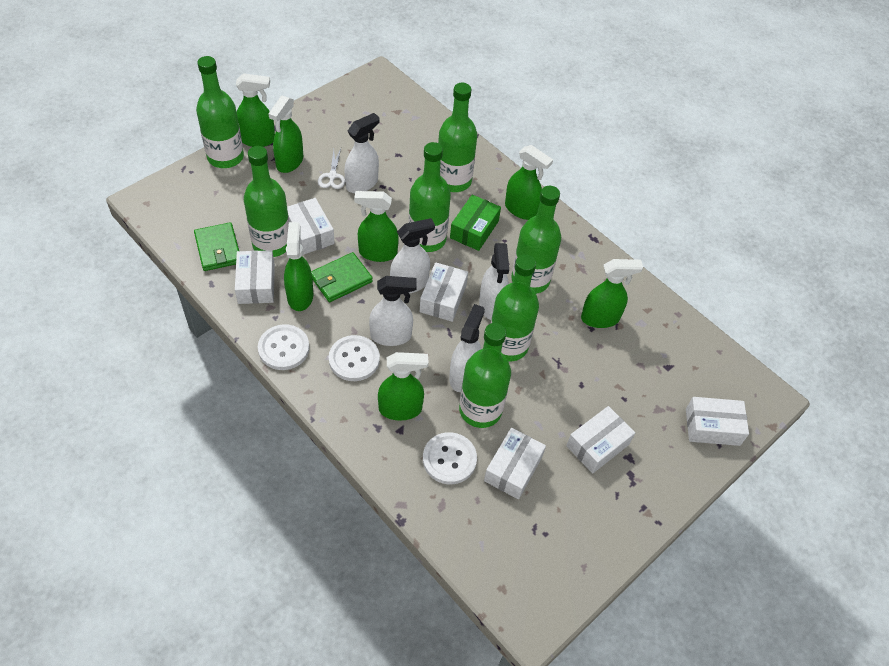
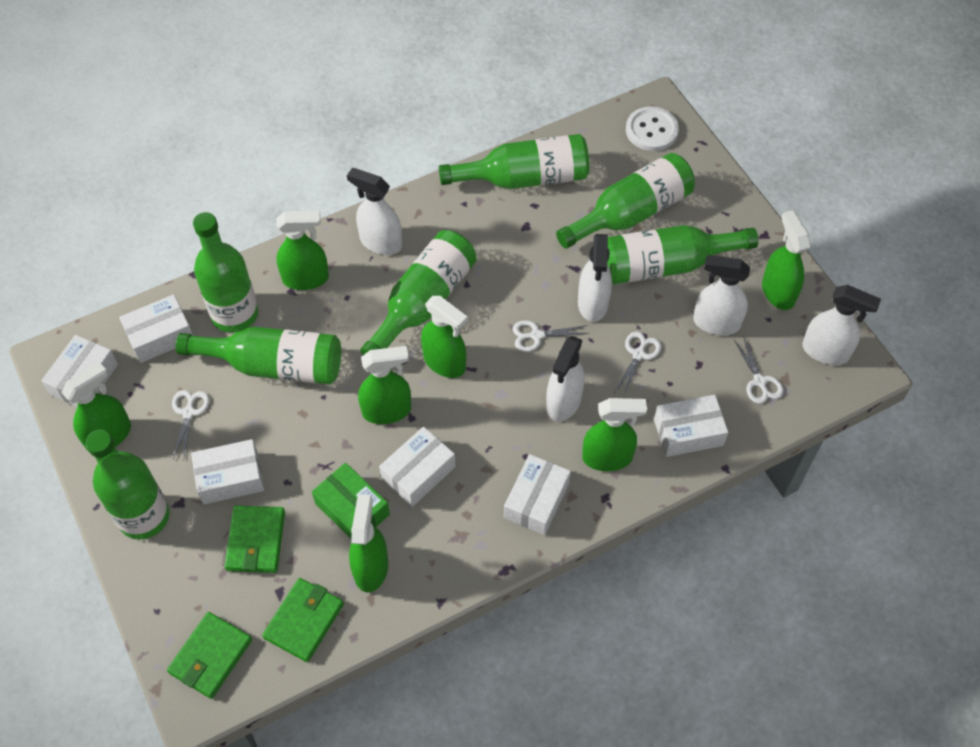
green wallet: 2 -> 3
white button: 3 -> 1
white scissors: 1 -> 4

